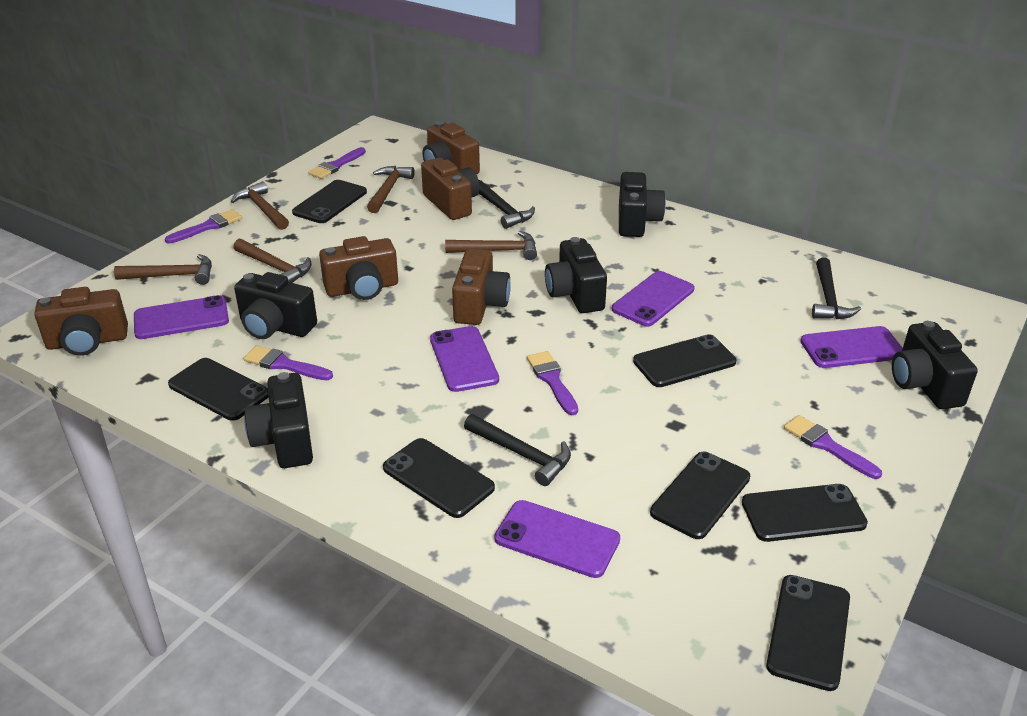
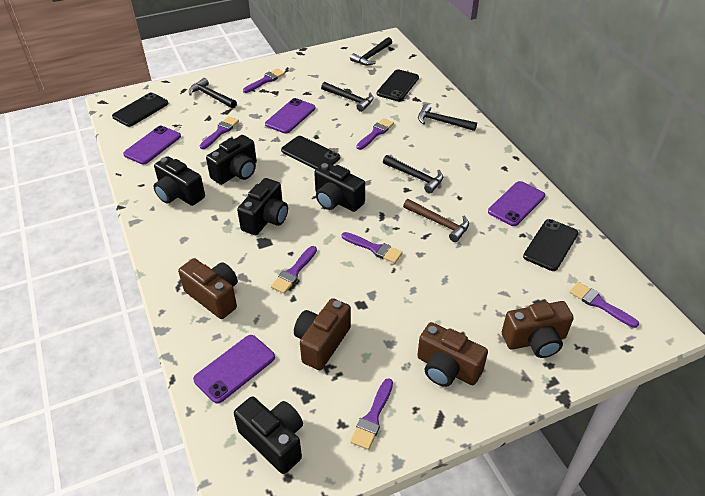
black hammer: 3 -> 5
black phone: 7 -> 4
brown camera: 5 -> 4
brown hammer: 5 -> 1
purple brush: 5 -> 7
purple phone: 5 -> 4

